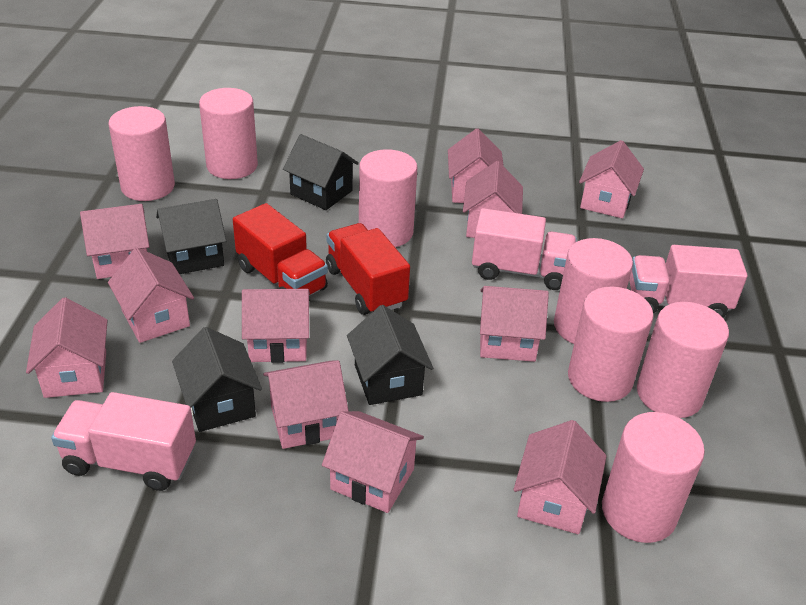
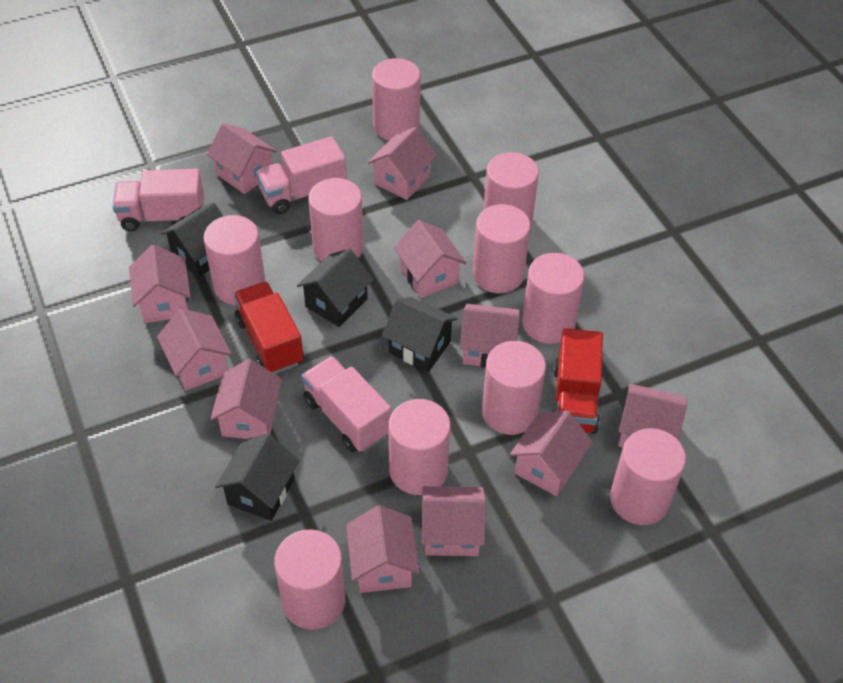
pink cylinder: 7 -> 10

